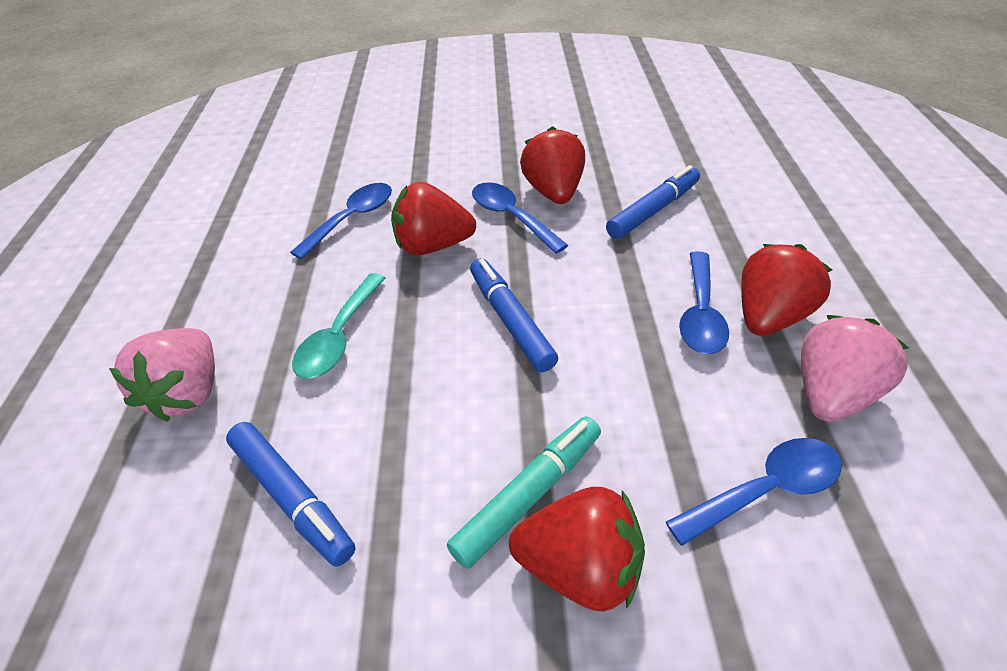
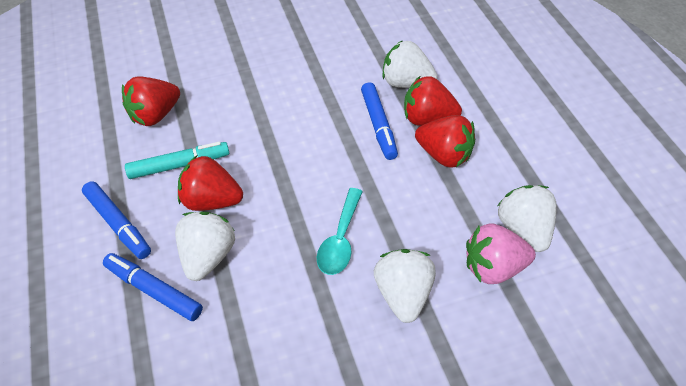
blue spoon: 4 -> 0
pink strawberry: 2 -> 1
white strawberry: 0 -> 4

